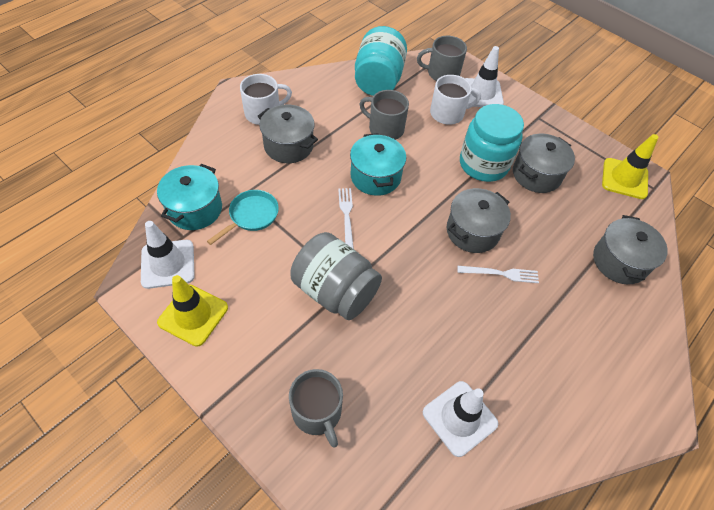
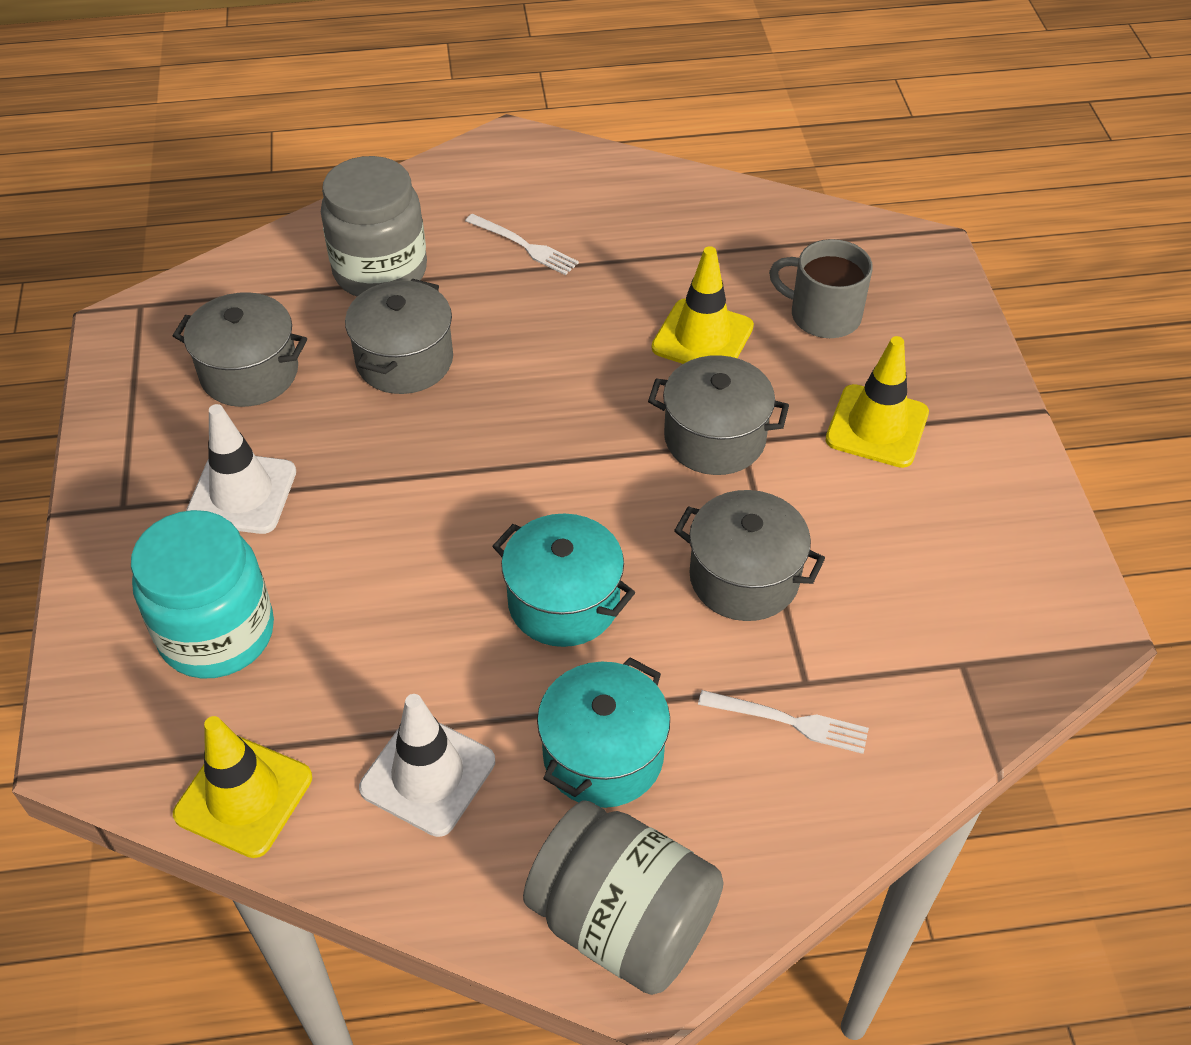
grey jar: 1 -> 2
grey mug: 3 -> 1
turquoise jar: 2 -> 1
turquoise pan: 1 -> 0
white mug: 2 -> 0
white traffic cone: 3 -> 2
yellow traffic cone: 2 -> 3

